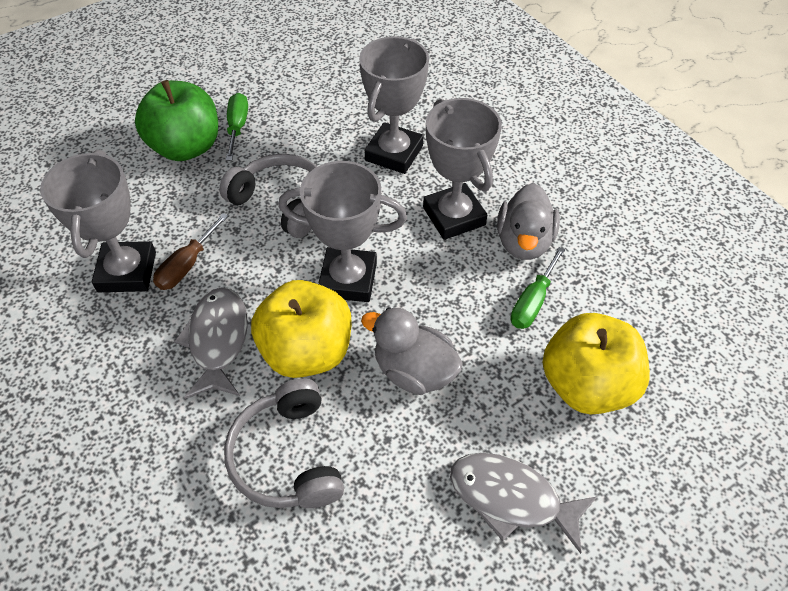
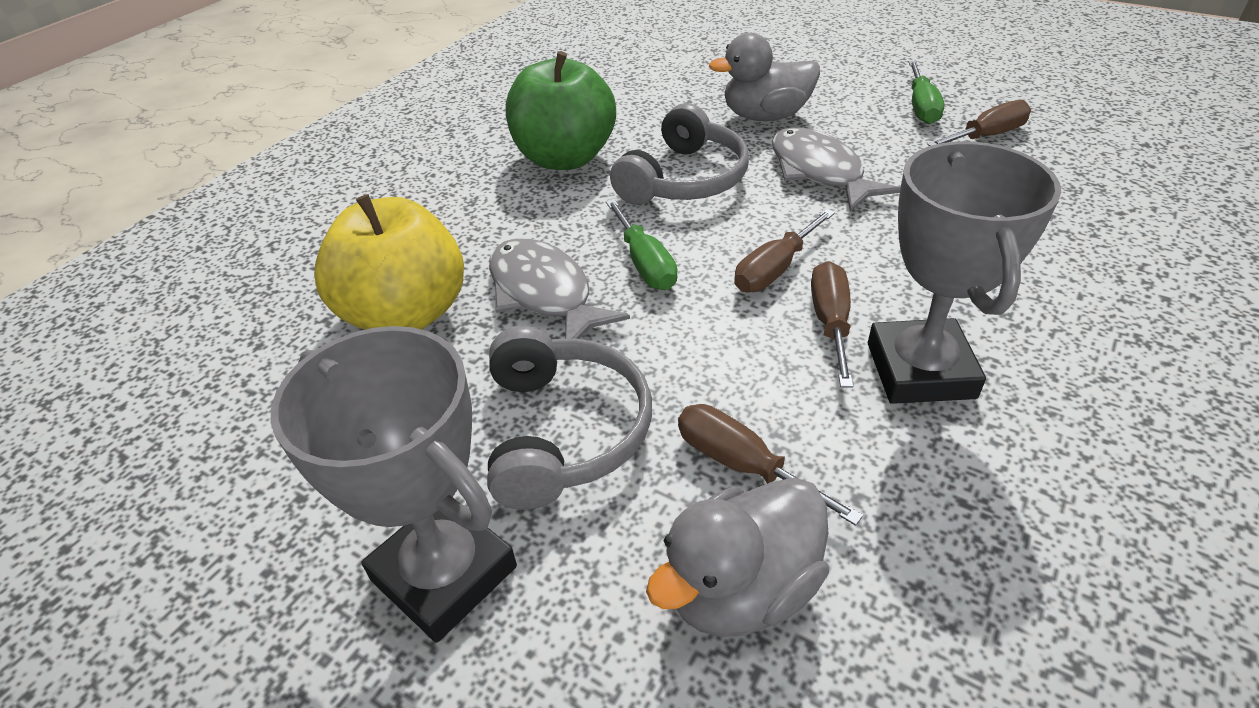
brown screwdriver: 1 -> 4
grey trophy: 4 -> 2
yellow apple: 2 -> 1

